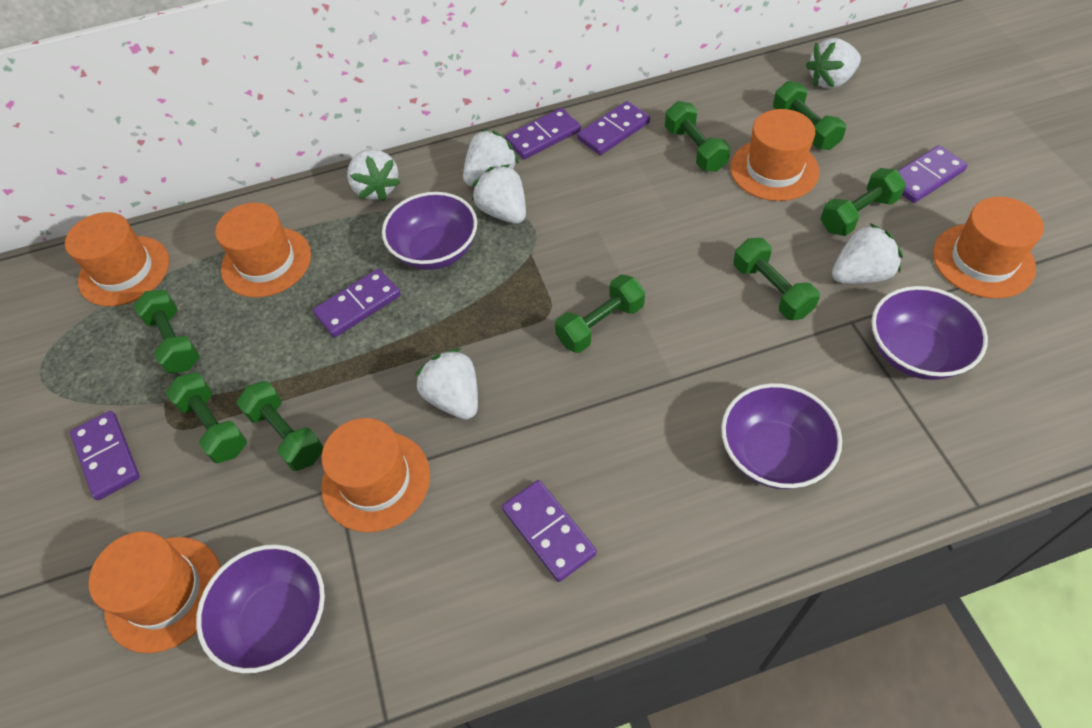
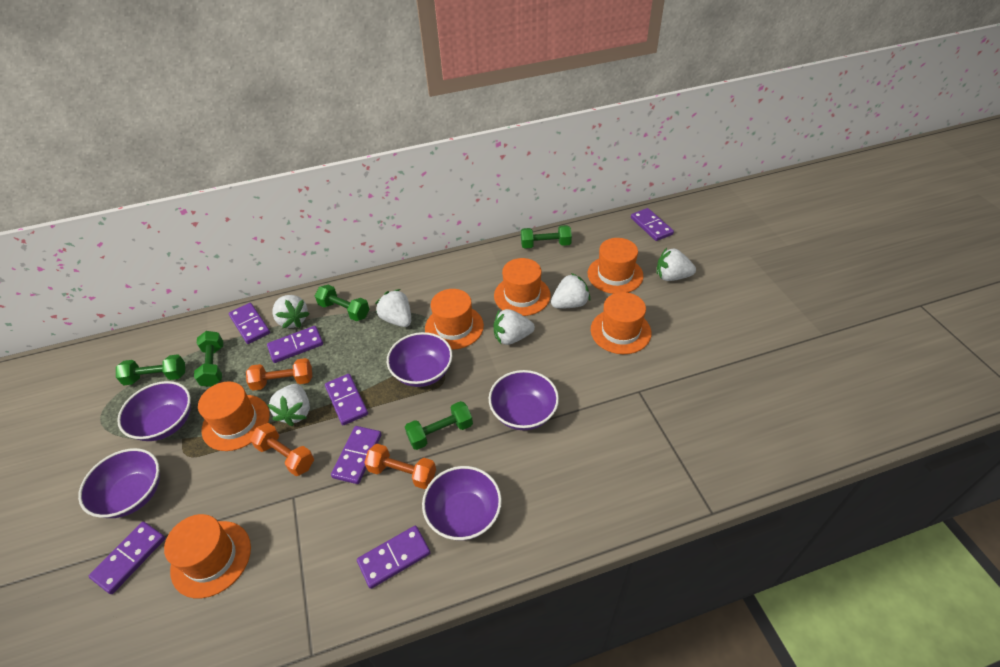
green dumbbell: 8 -> 5
orange dumbbell: 0 -> 3
purple bowl: 4 -> 5
purple domino: 6 -> 7

